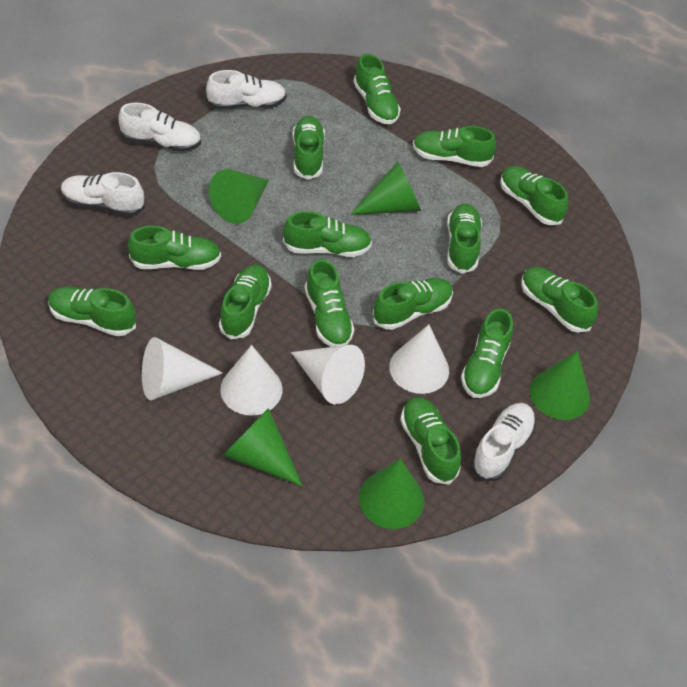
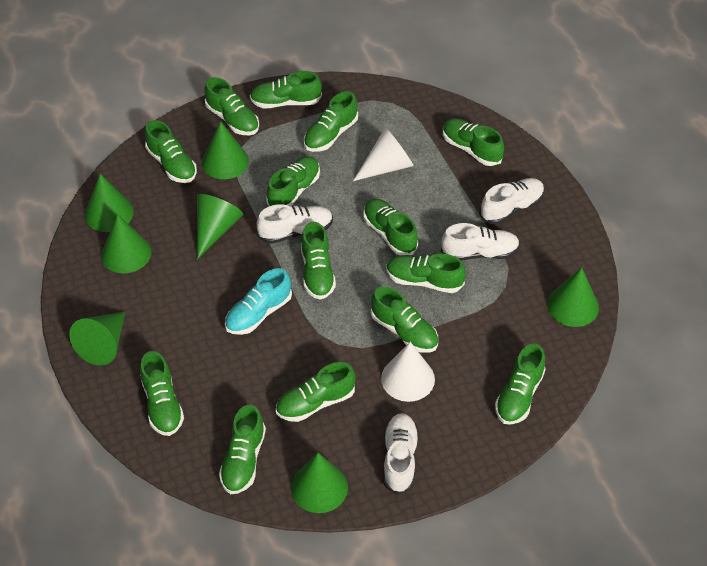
green cone: 5 -> 7
turquoise shoe: 0 -> 1
white cone: 4 -> 2

